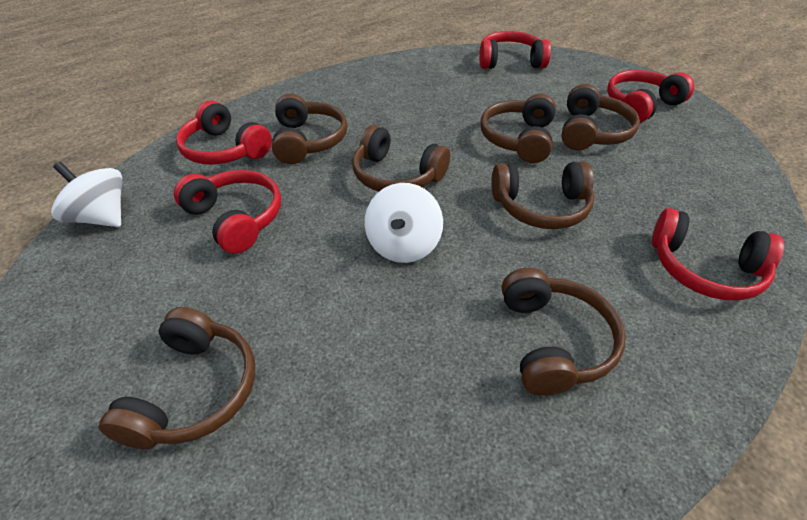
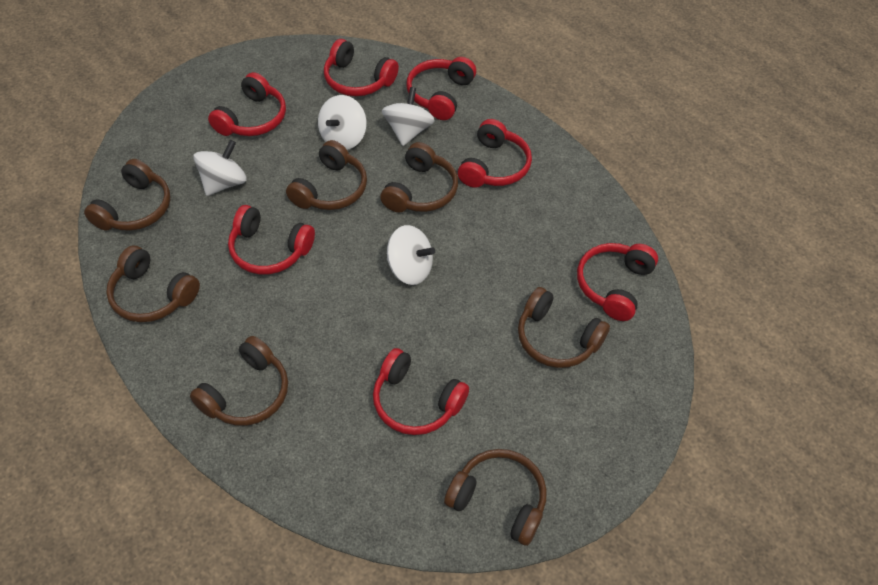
red headphones: 5 -> 7
white spinning top: 2 -> 4

